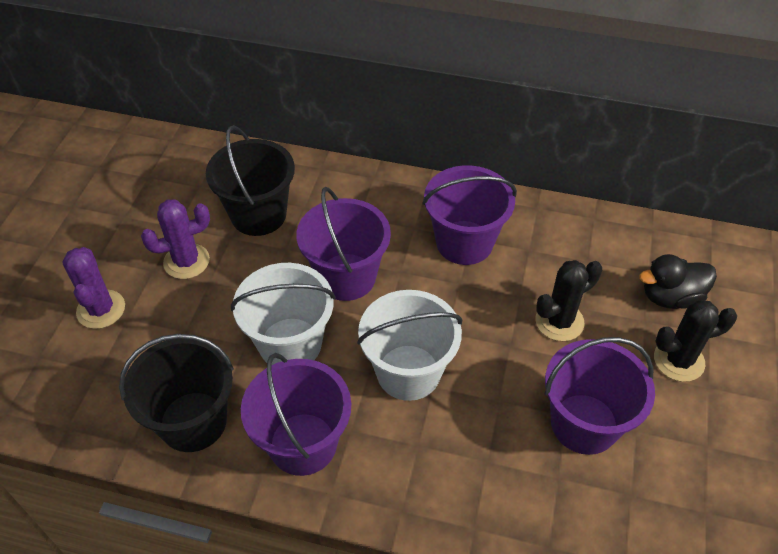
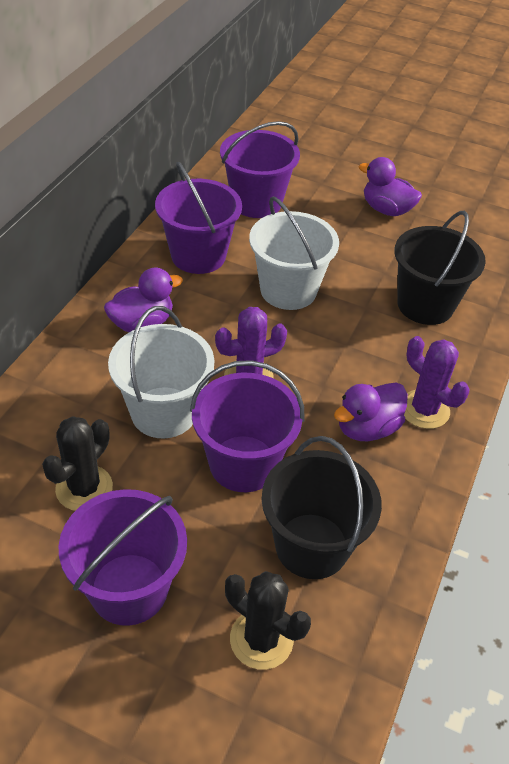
black duck: 1 -> 0
purple duck: 0 -> 3

